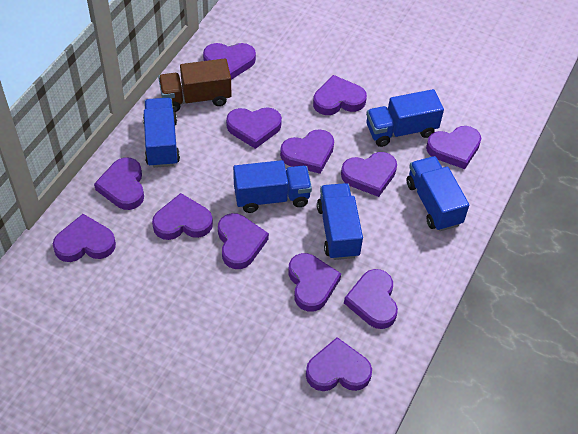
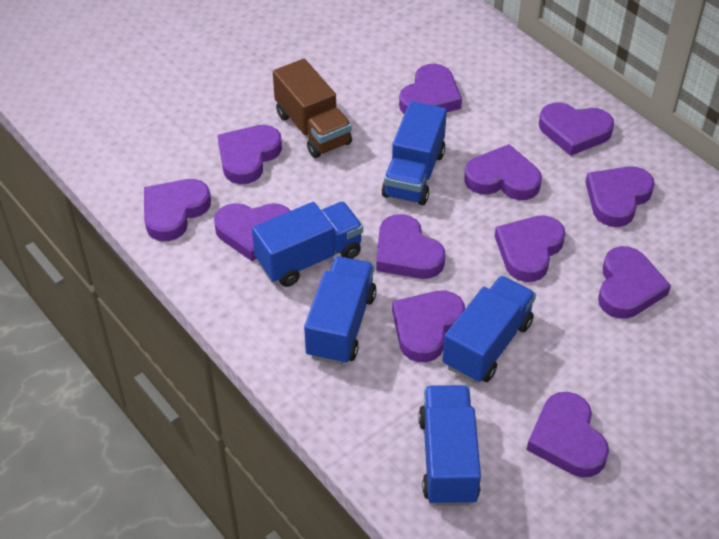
purple heart: 13 -> 12

